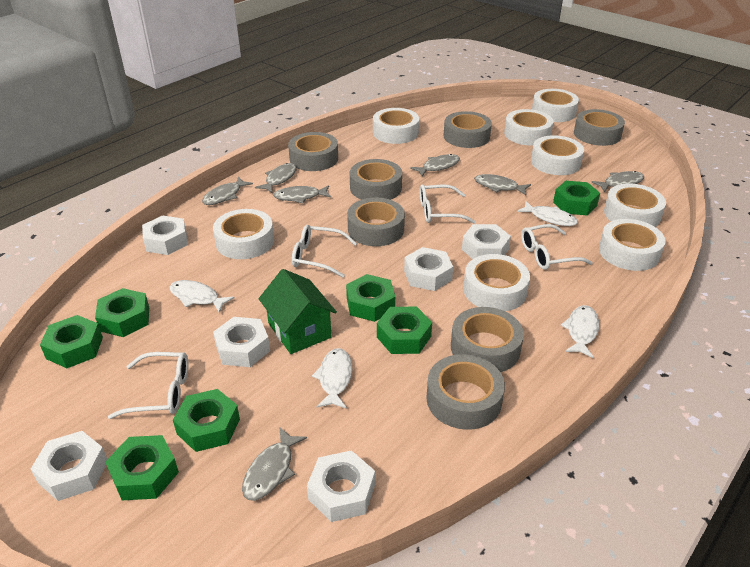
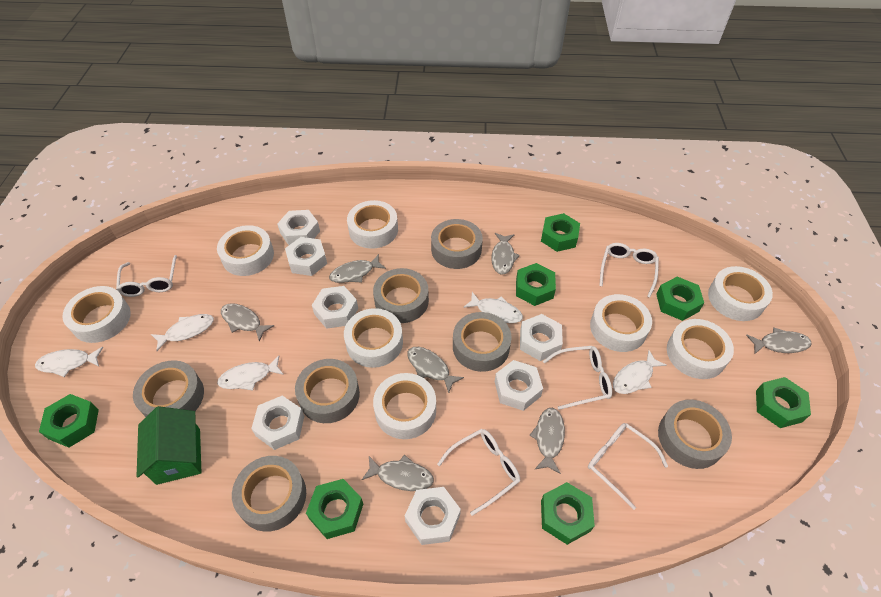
white fish: 4 -> 5
white glasses: 4 -> 5
white nut: 6 -> 7

